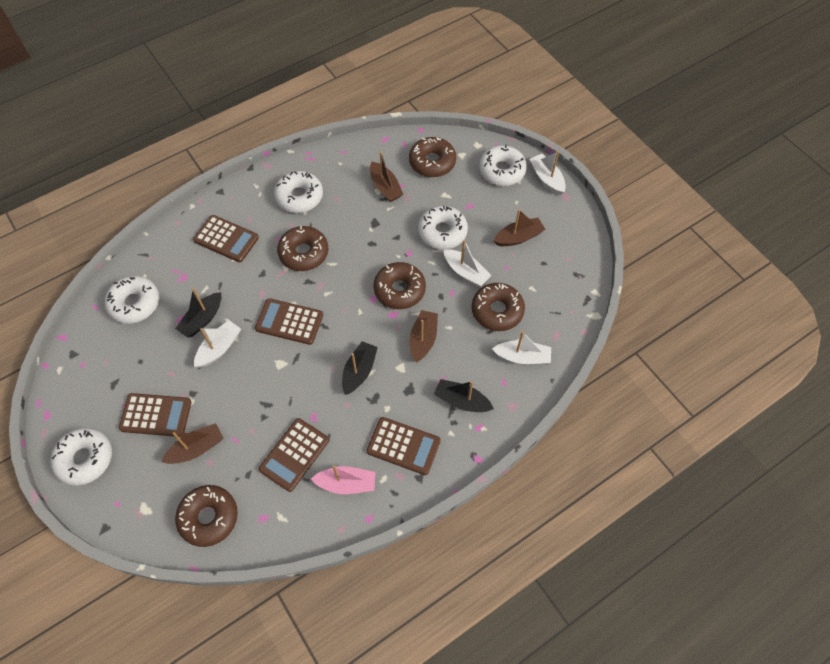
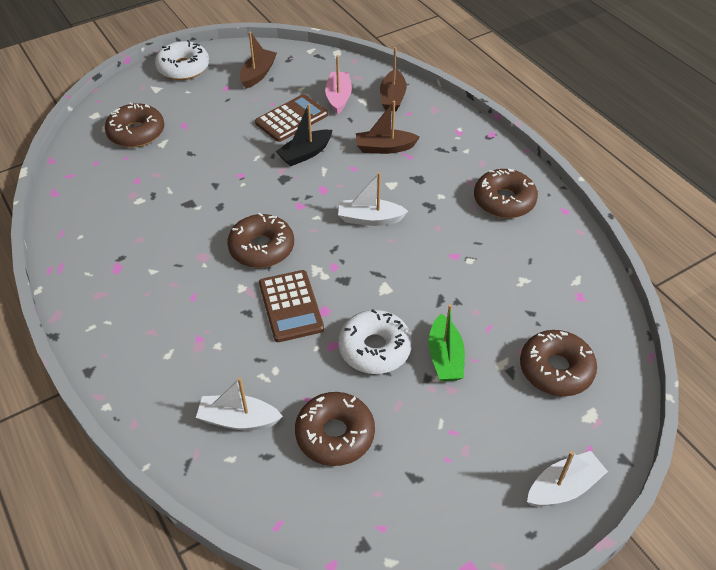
black boat: 3 -> 1
brown boat: 4 -> 3
brown calculator: 5 -> 2
green boat: 0 -> 1
white boat: 4 -> 3
white donut: 5 -> 2

